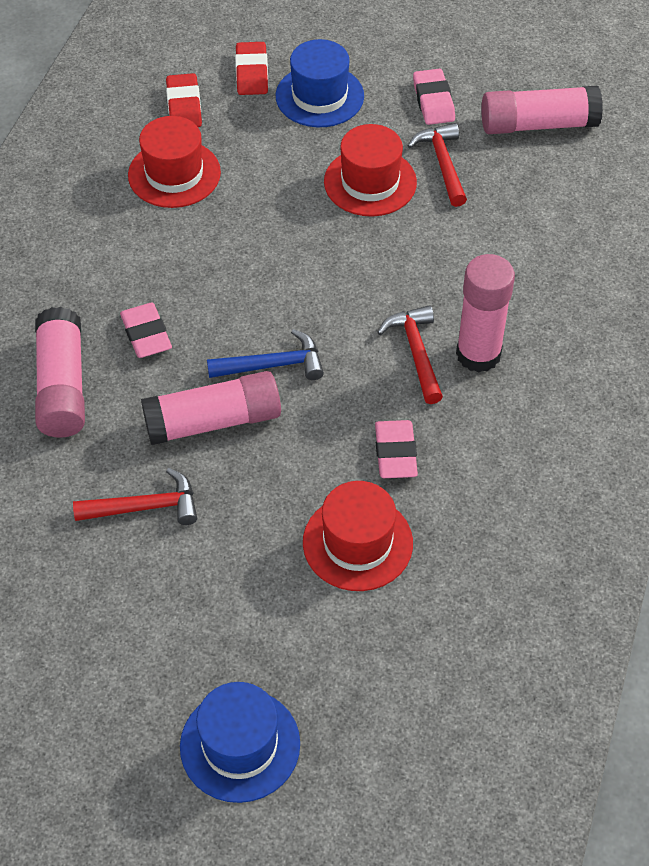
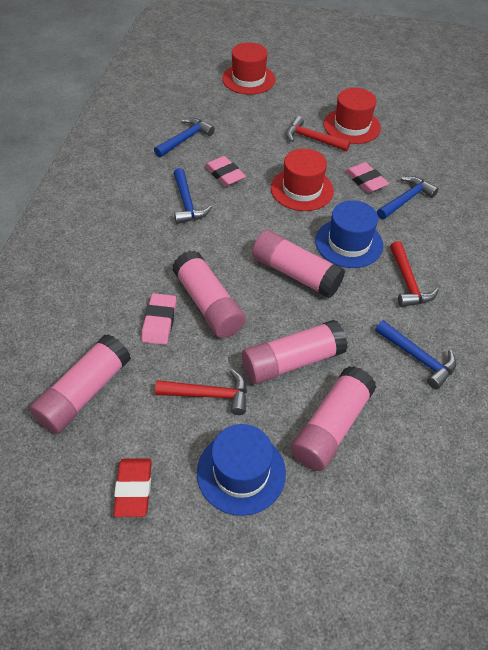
blue hammer: 1 -> 4
pink glue stick: 4 -> 5
red eraser: 2 -> 1

